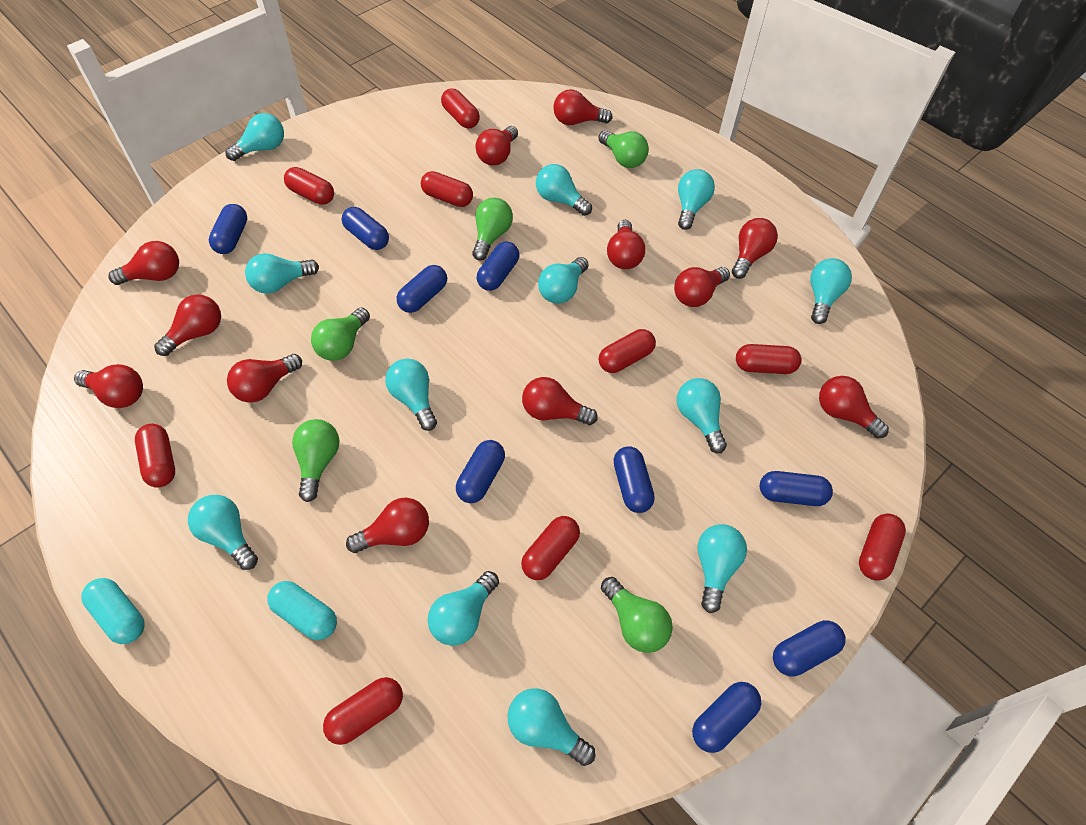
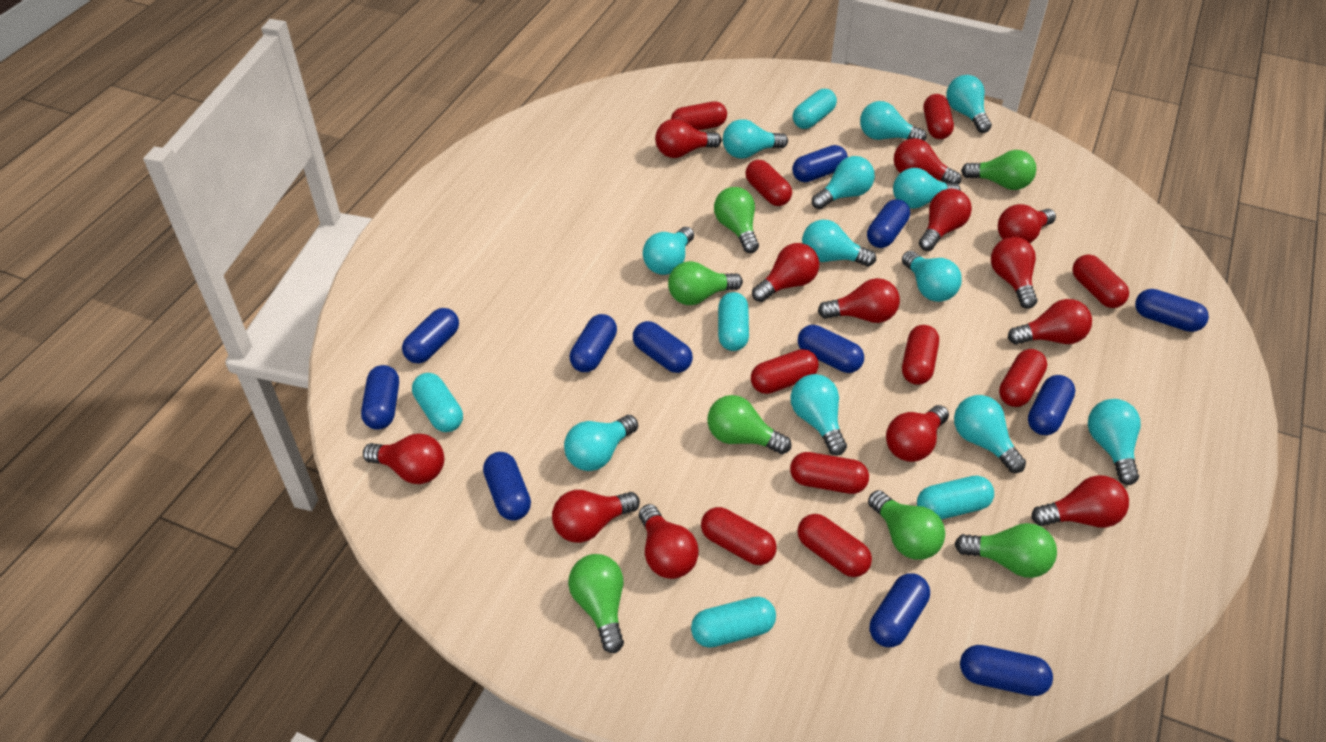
blue capsule: 9 -> 12
green light bulb: 5 -> 7
red capsule: 9 -> 10
red light bulb: 12 -> 13
turquoise capsule: 2 -> 5

